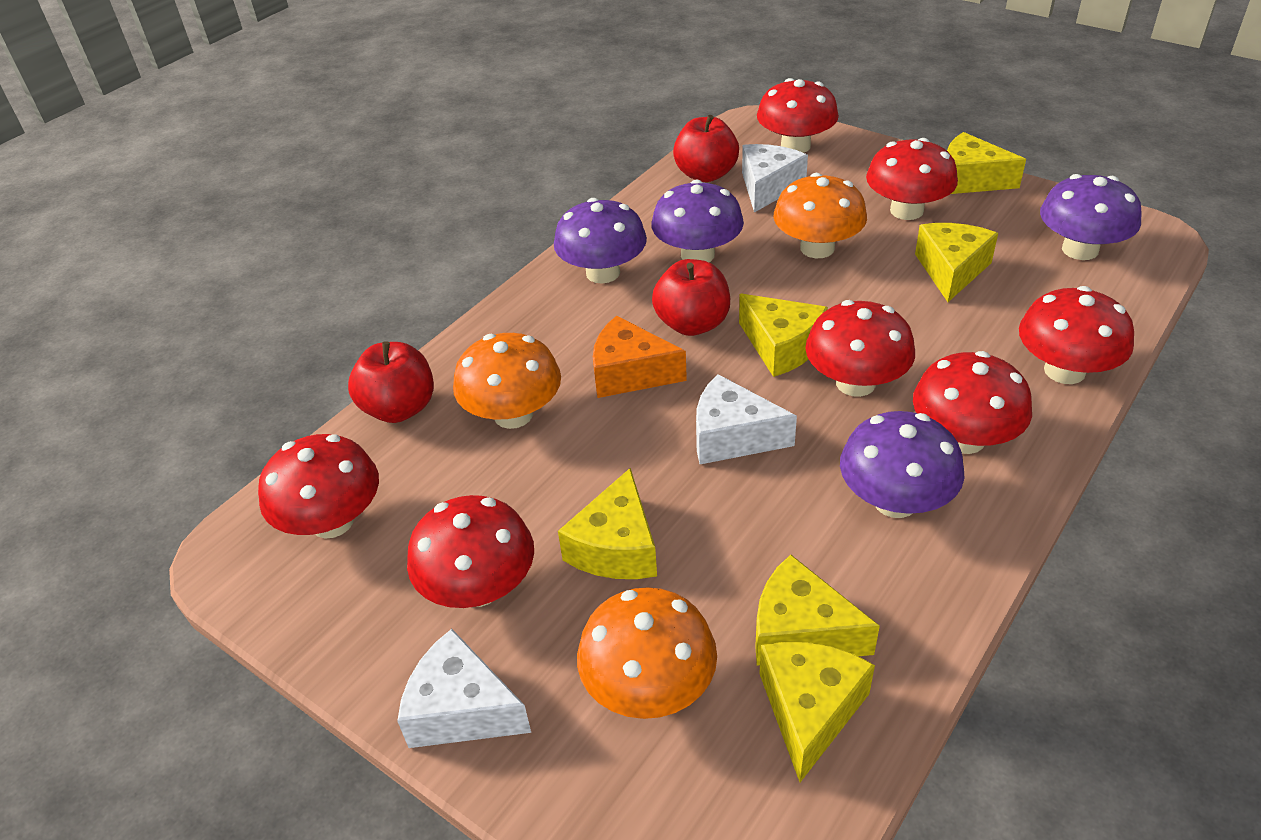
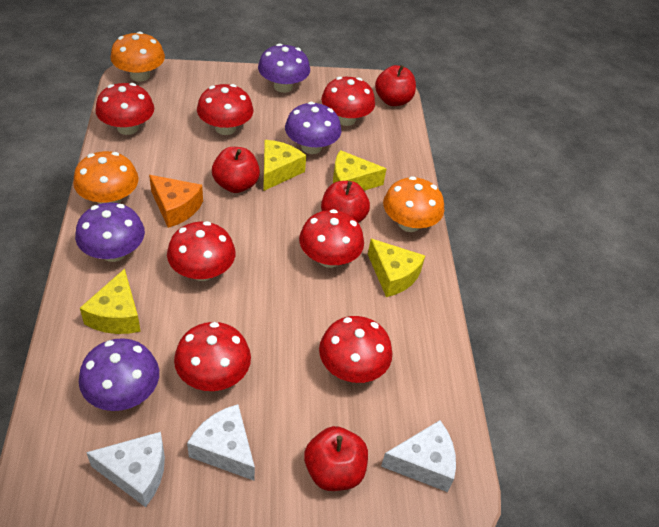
red apple: 3 -> 4
yellow cheese: 6 -> 4

